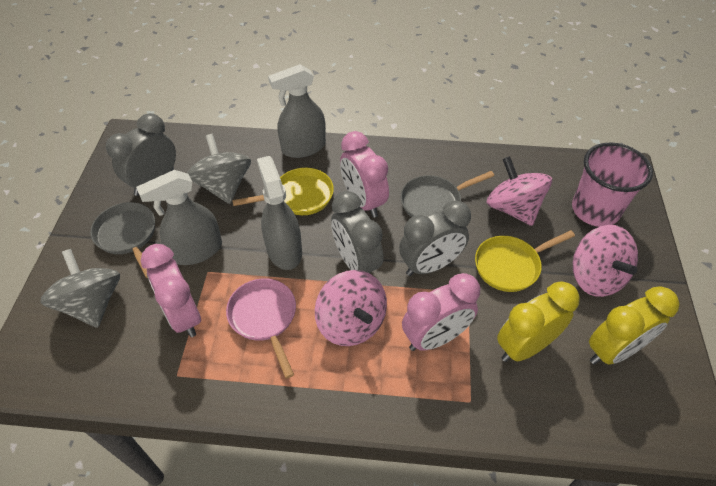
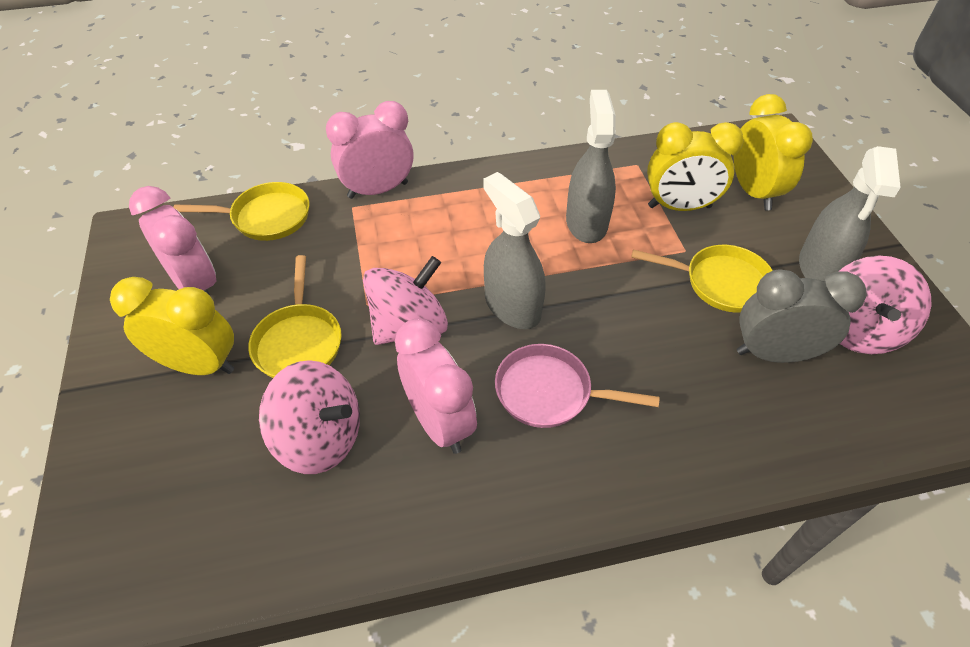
grey clock: 3 -> 1
grey pan: 2 -> 0
grey spinning top: 2 -> 0
pink cup: 1 -> 0
yellow clock: 2 -> 3
yellow pan: 2 -> 3

